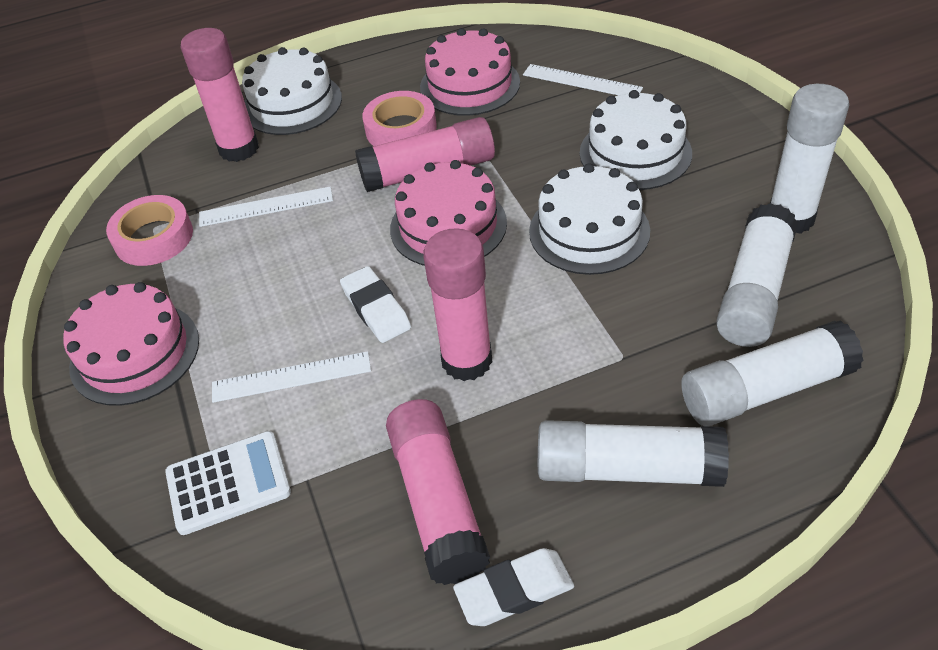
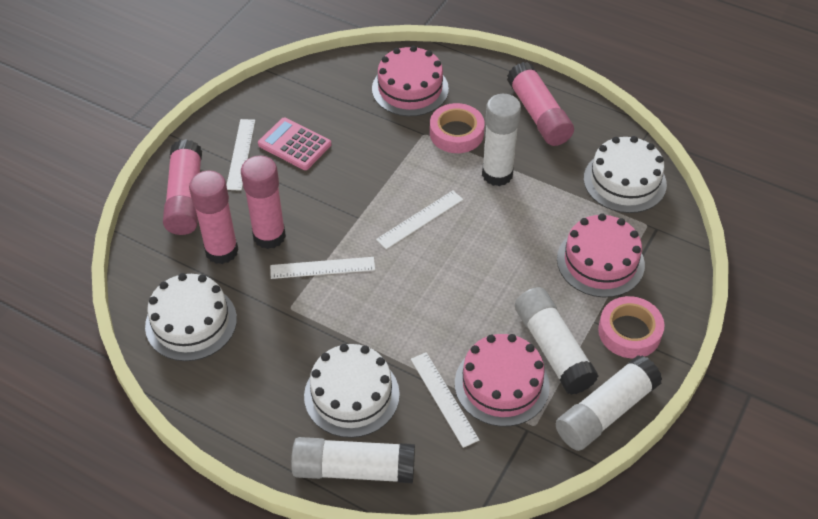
pink calculator: 0 -> 1
white calculator: 1 -> 0
white eraser: 2 -> 0
white ruler: 3 -> 4

